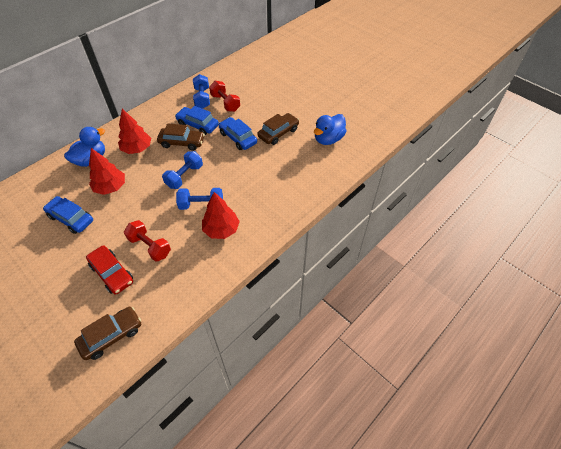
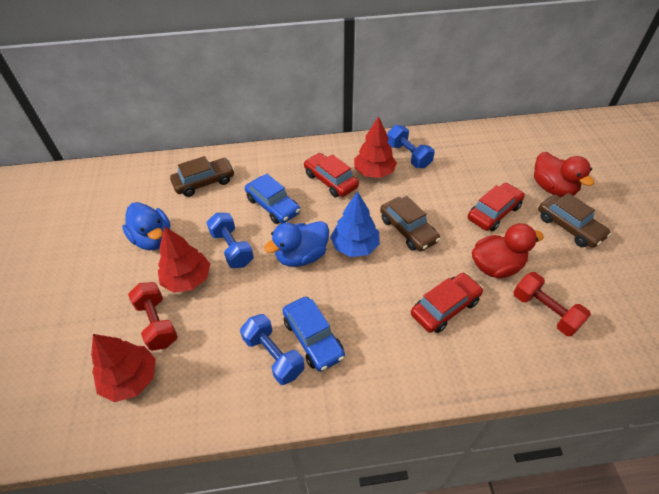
blue car: 3 -> 2
blue tree: 0 -> 1
red car: 1 -> 3
red duck: 0 -> 2

